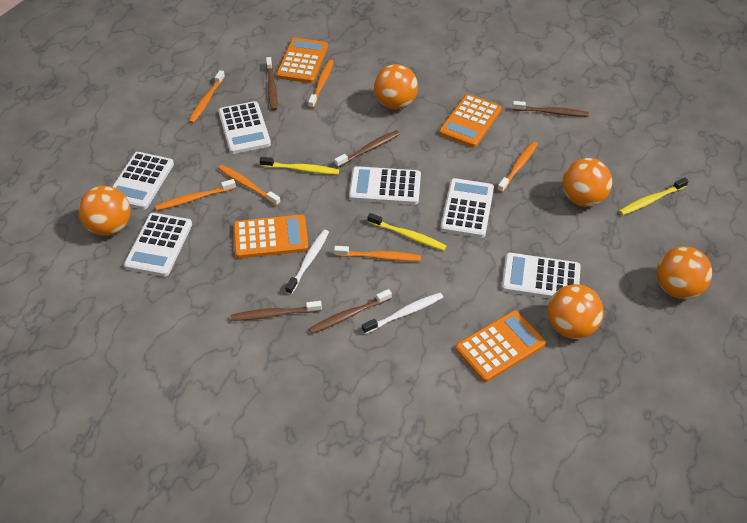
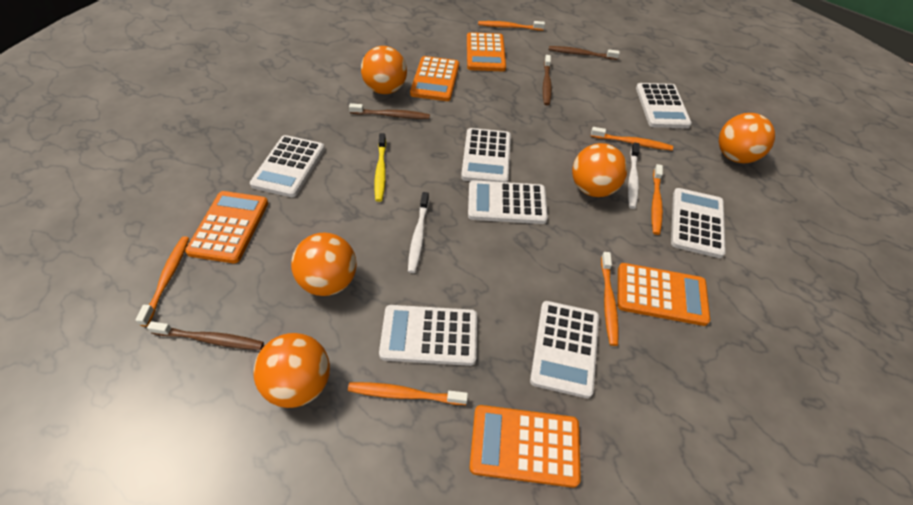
brown toothbrush: 5 -> 4
orange calculator: 4 -> 5
white calculator: 6 -> 7
yellow toothbrush: 3 -> 1

